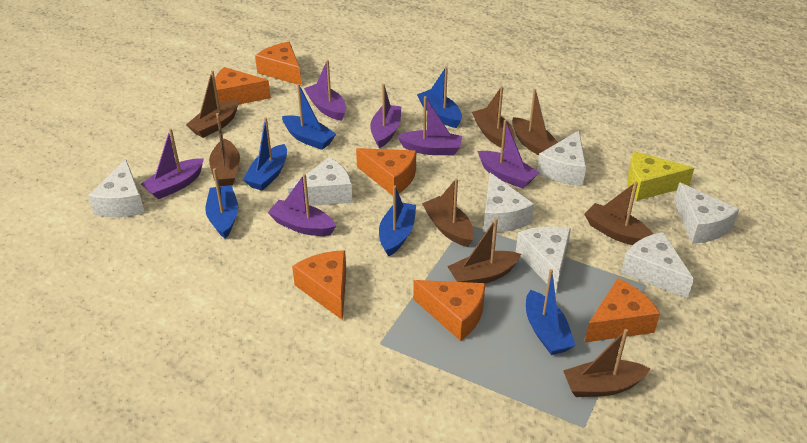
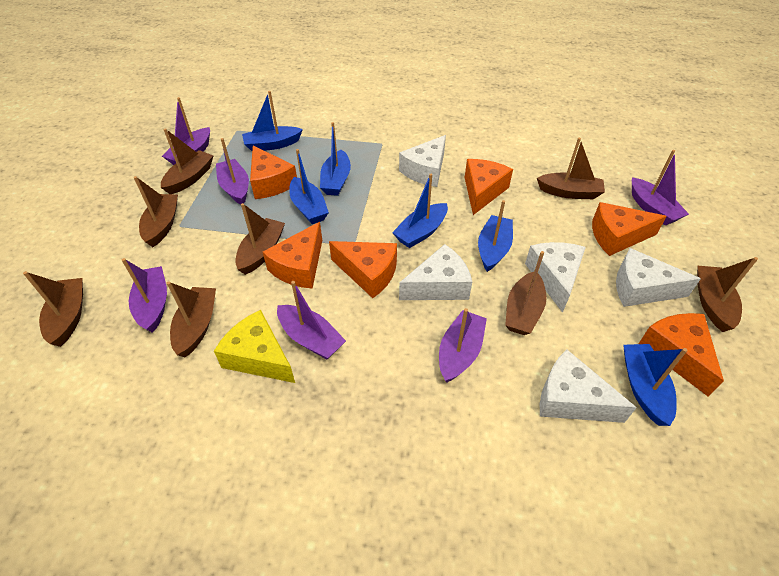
white cheese: 7 -> 5

